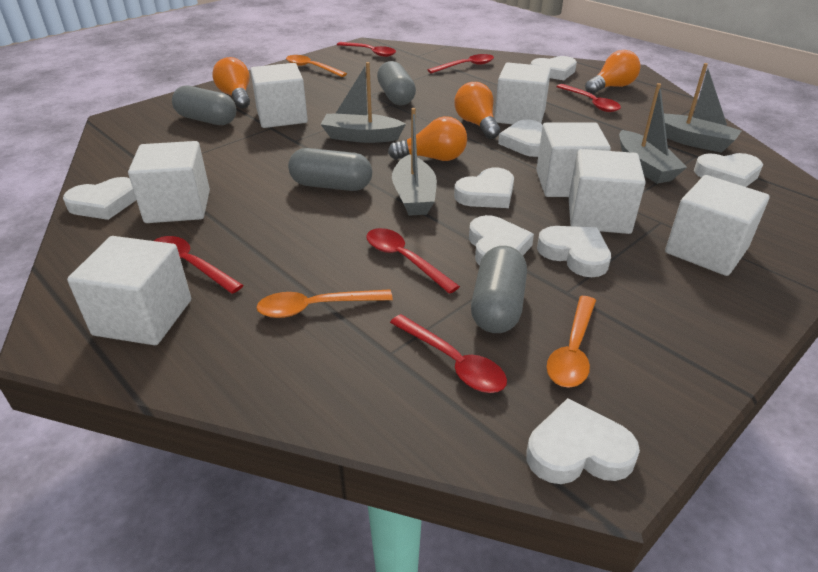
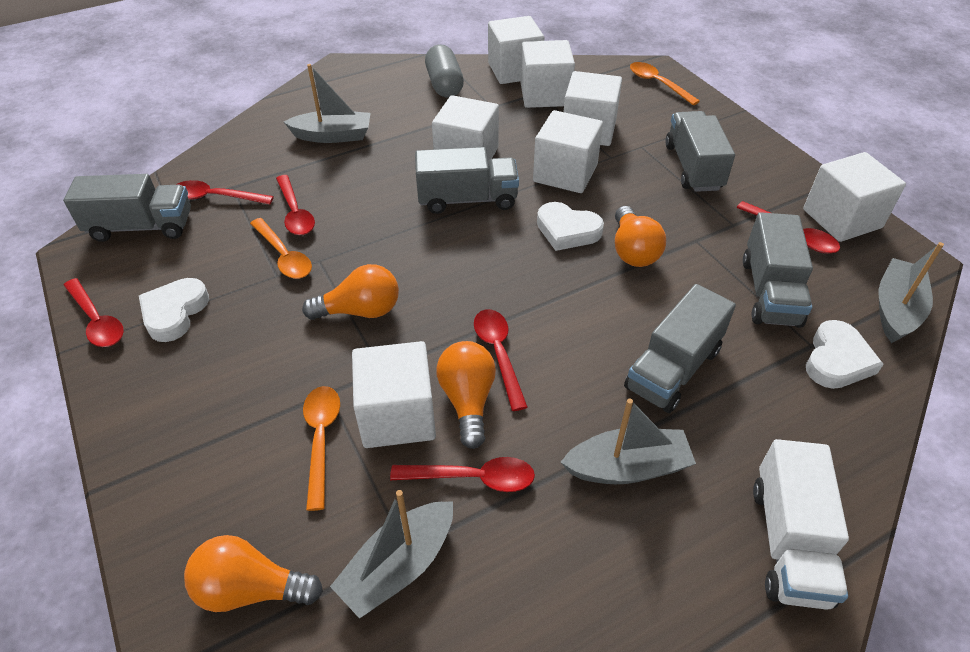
grey capsule: 4 -> 1
grey truck: 0 -> 5
white heart: 8 -> 3
white truck: 0 -> 1

